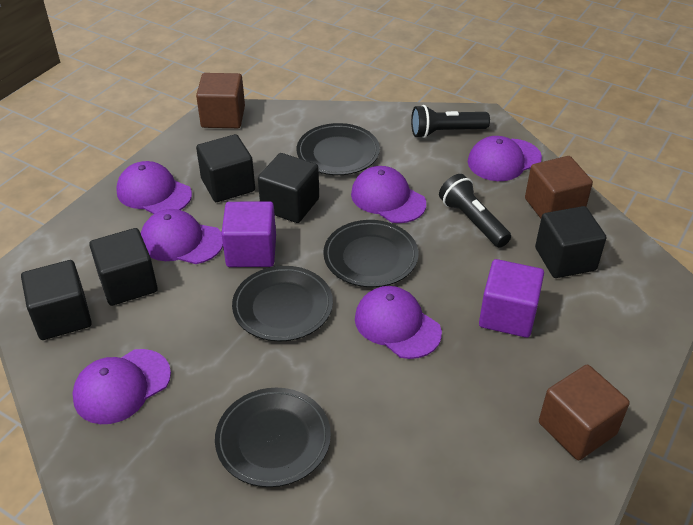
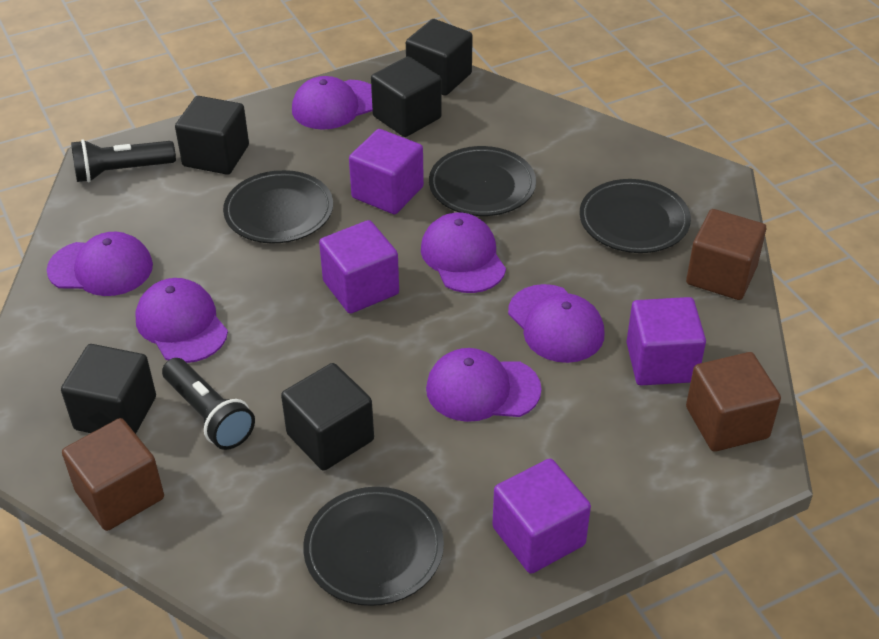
purple cube: 2 -> 4

